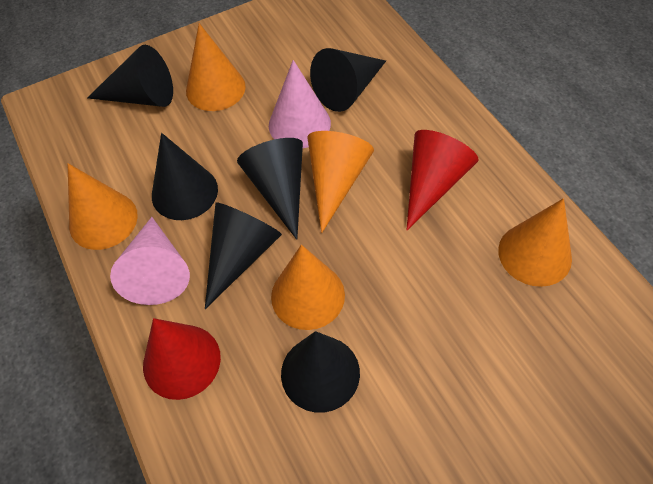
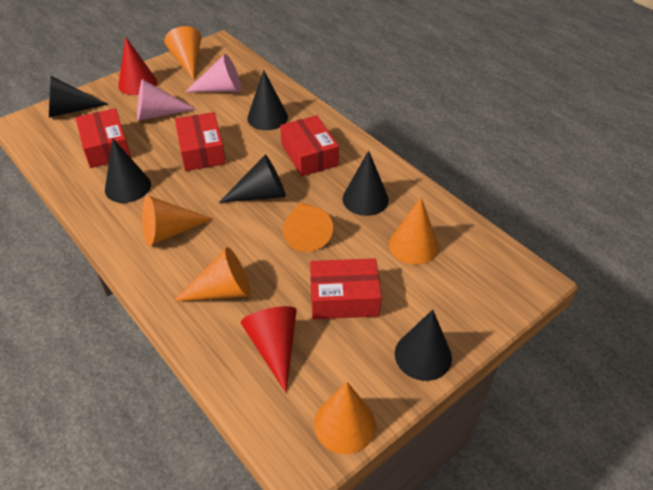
orange cone: 5 -> 6
red box: 0 -> 4

